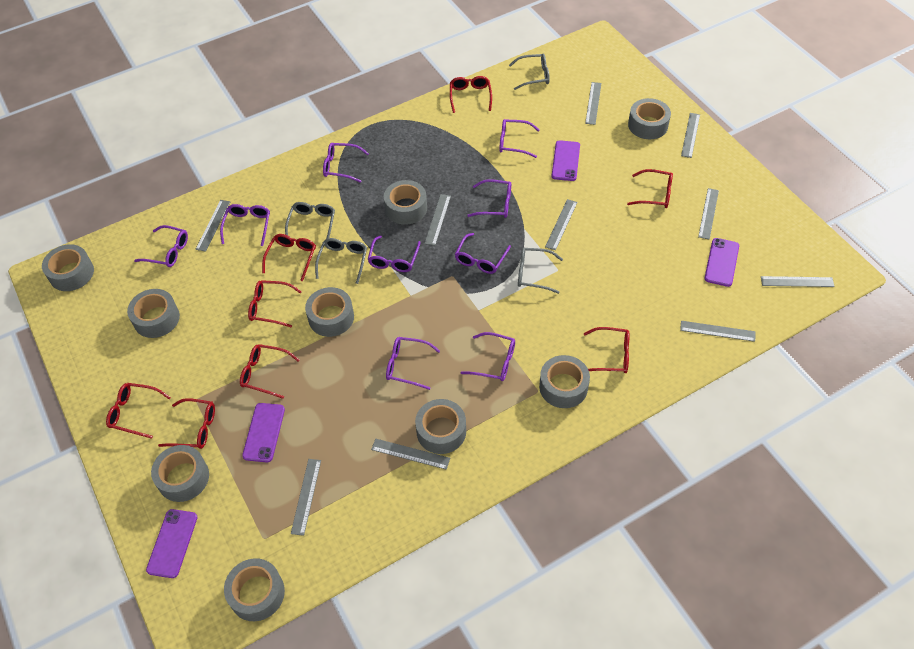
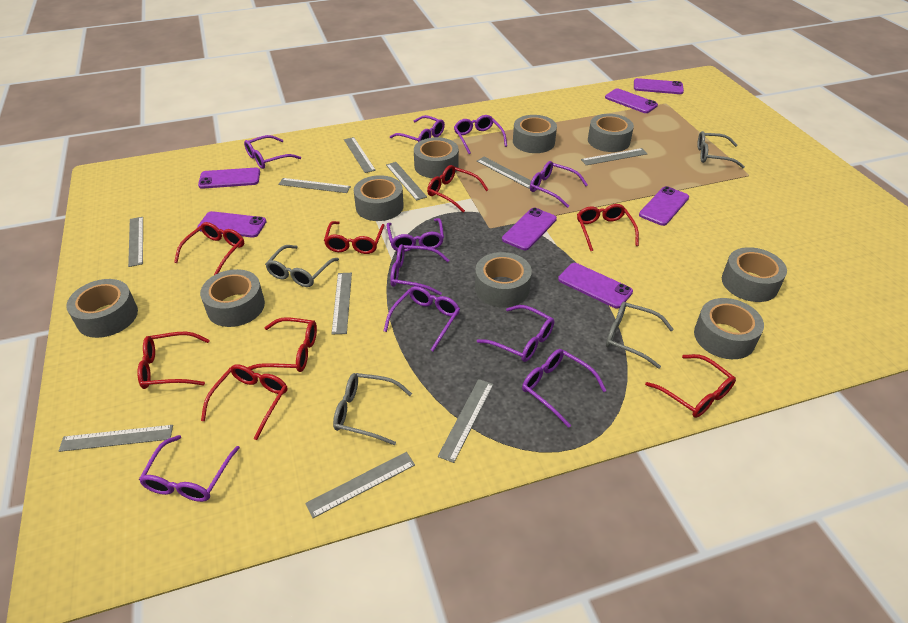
purple glasses: 9 -> 10
purple phone: 4 -> 7

